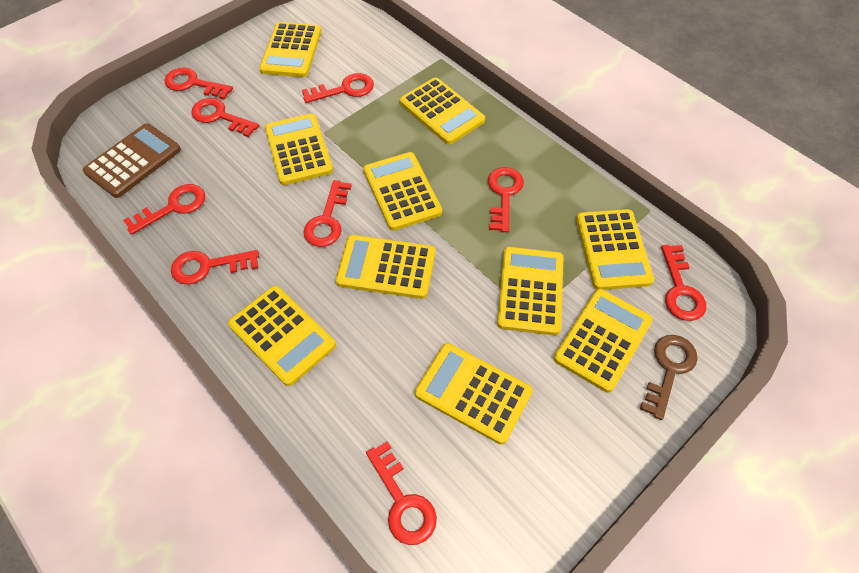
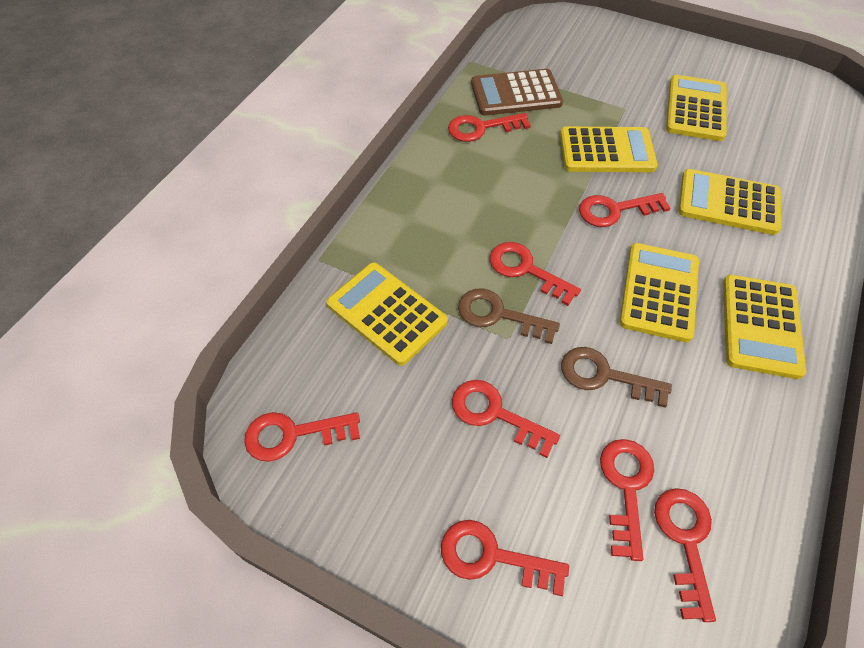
brown key: 1 -> 2
red key: 9 -> 8
yellow calculator: 10 -> 6

